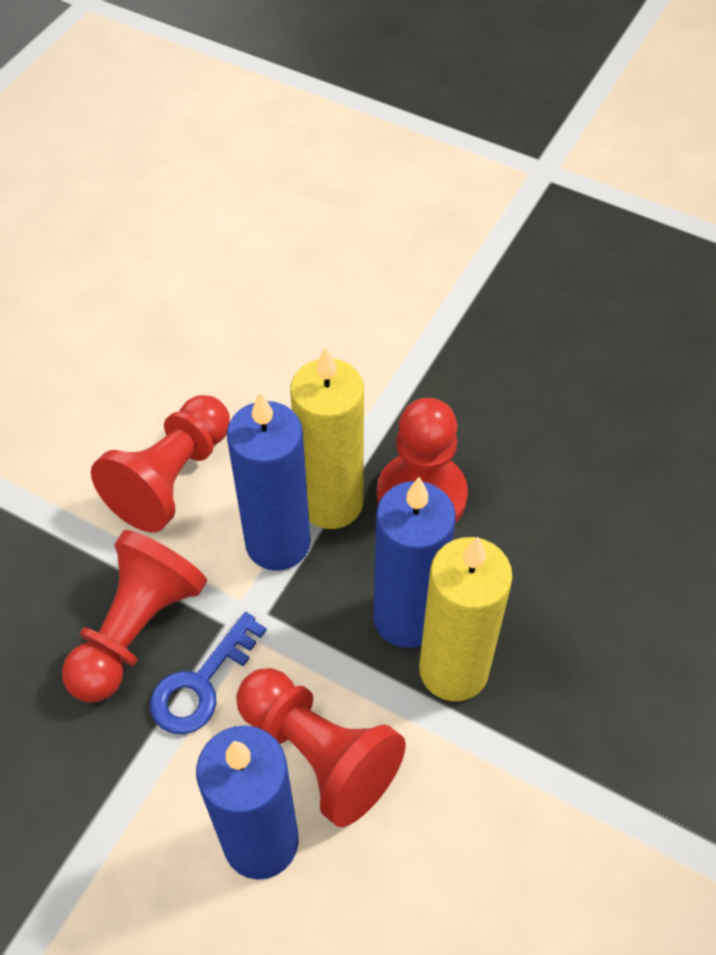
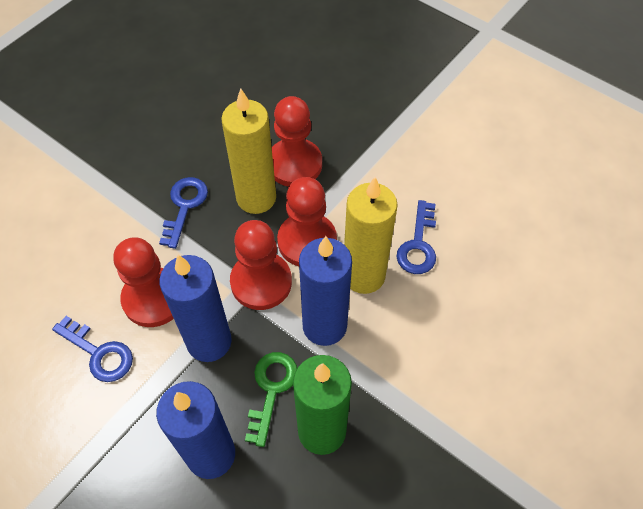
blue key: 1 -> 3
green candle: 0 -> 1
green key: 0 -> 1

